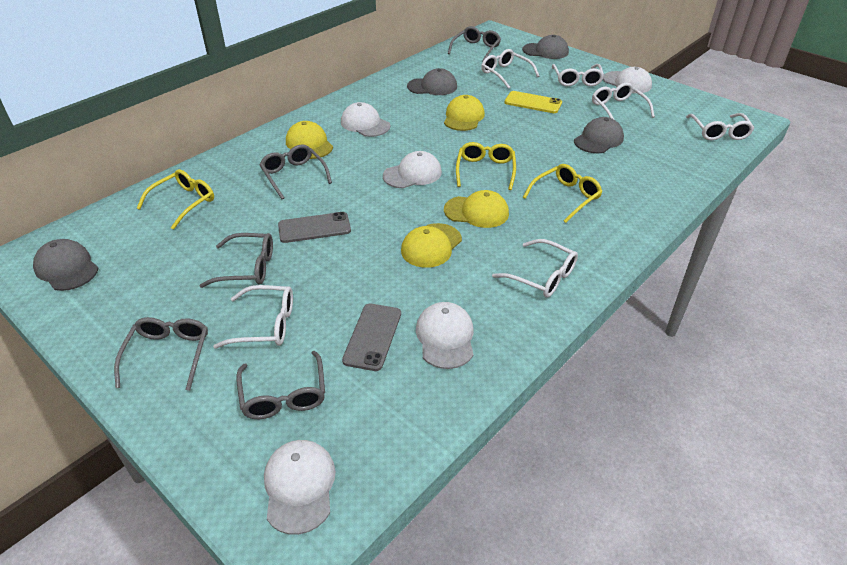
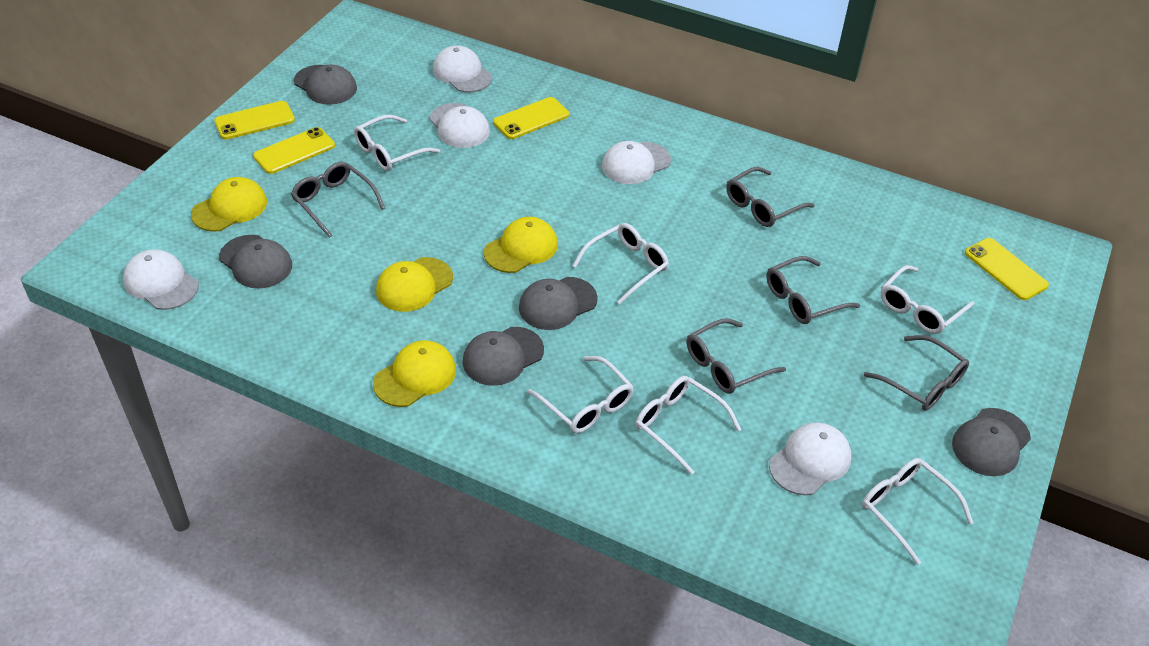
grey cap: 4 -> 5
grey phone: 2 -> 0
yellow glasses: 3 -> 0
yellow phone: 1 -> 4

